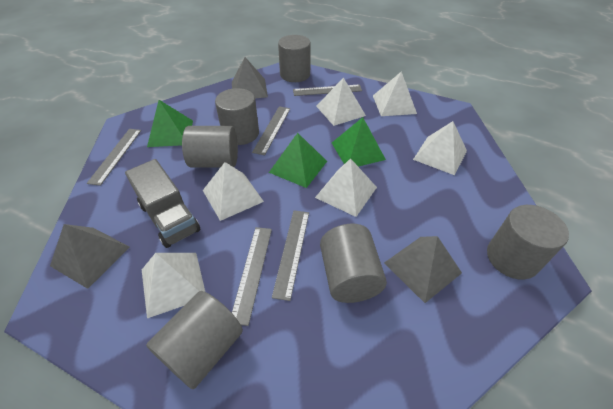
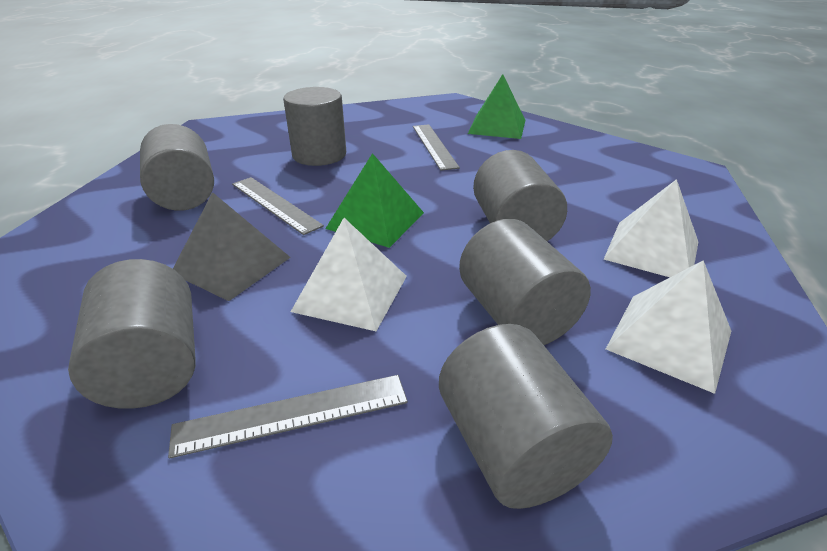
green pyramid: 3 -> 2
grey pyramid: 3 -> 1
grey ruler: 5 -> 3
grey truck: 1 -> 0
white pyramid: 6 -> 3

